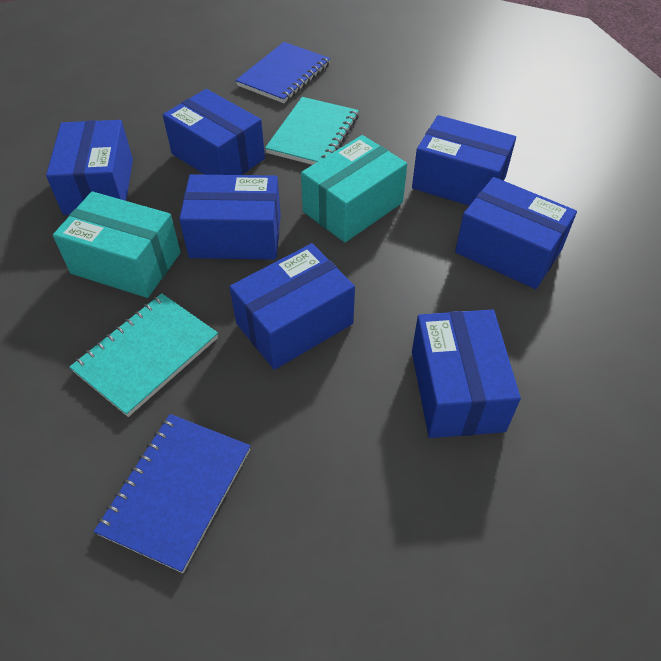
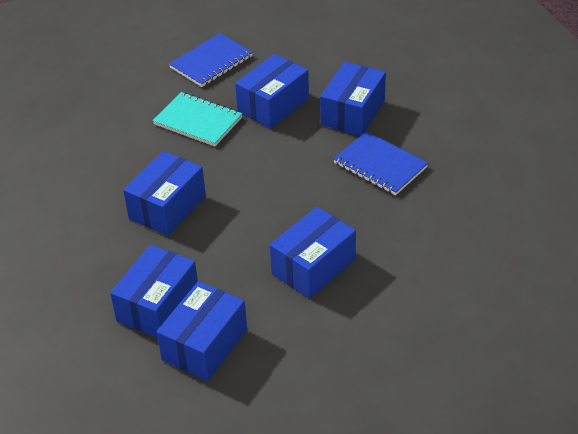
blue box: 7 -> 6
turquoise box: 2 -> 0
turquoise notebook: 2 -> 1

